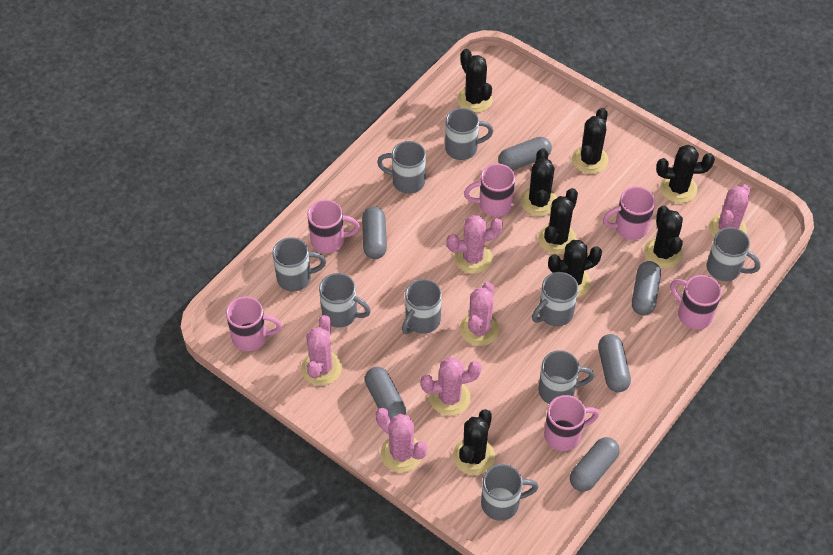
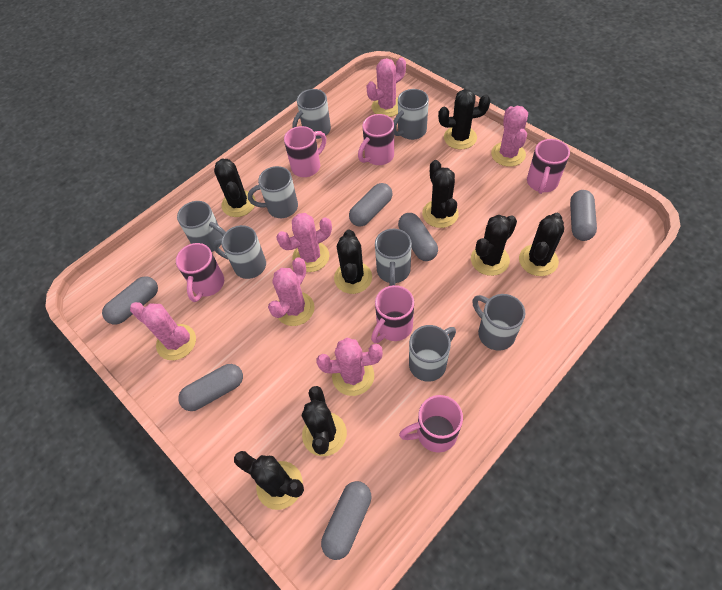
grey mug: 9 -> 8

